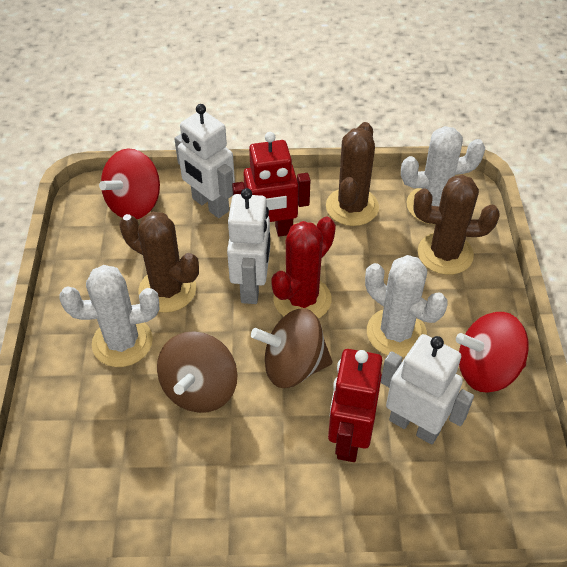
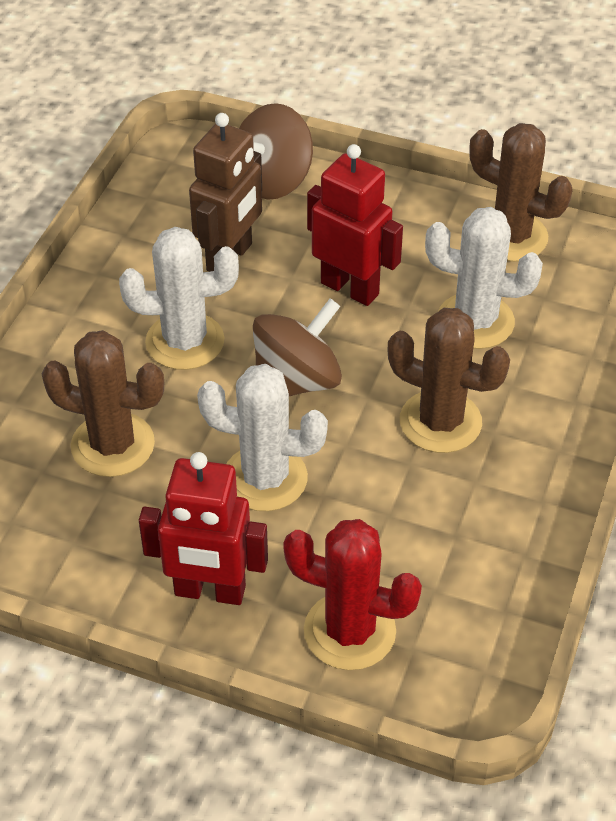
brown robot: 0 -> 1
red spinning top: 2 -> 0
white robot: 3 -> 0

